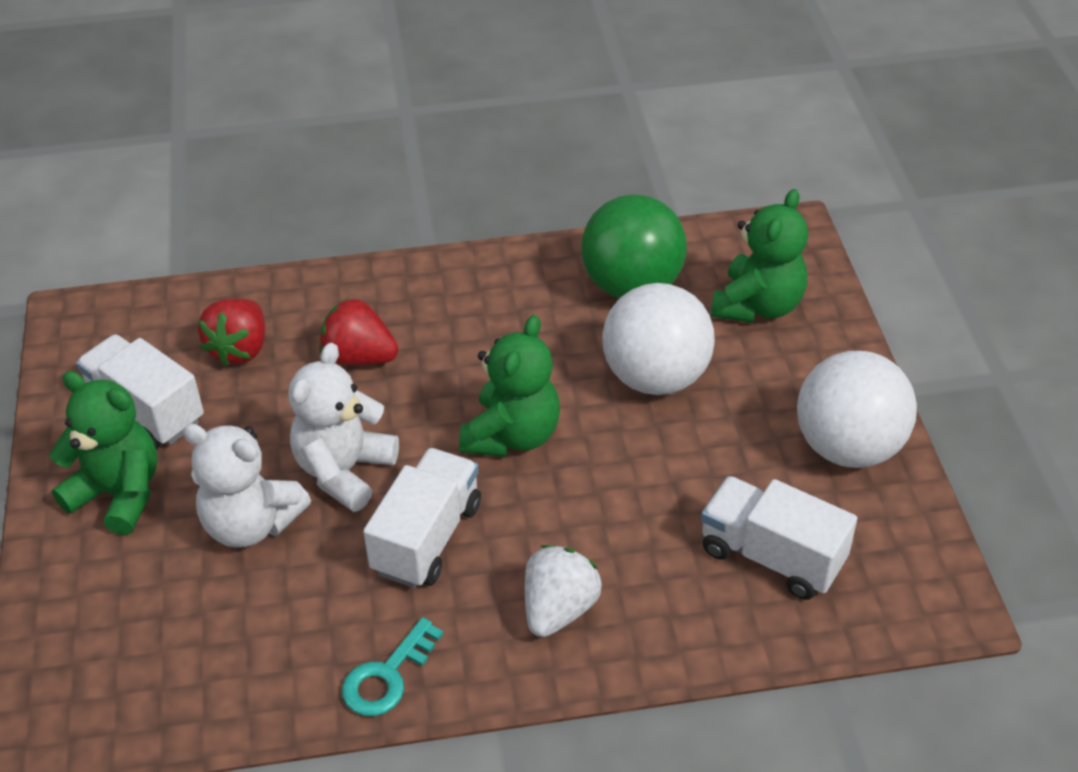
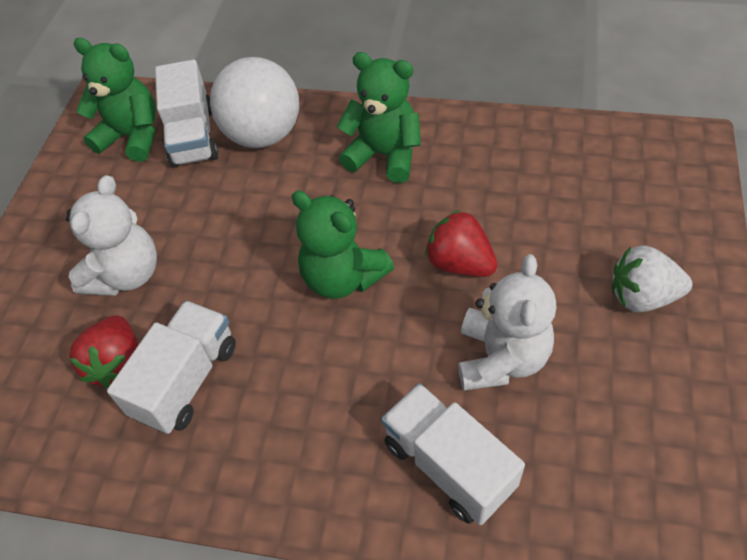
green ball: 1 -> 0
turquoise key: 1 -> 0
white ball: 2 -> 1

